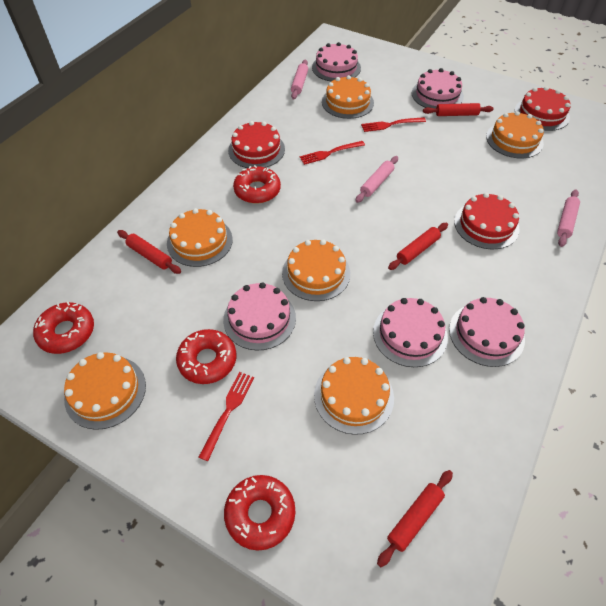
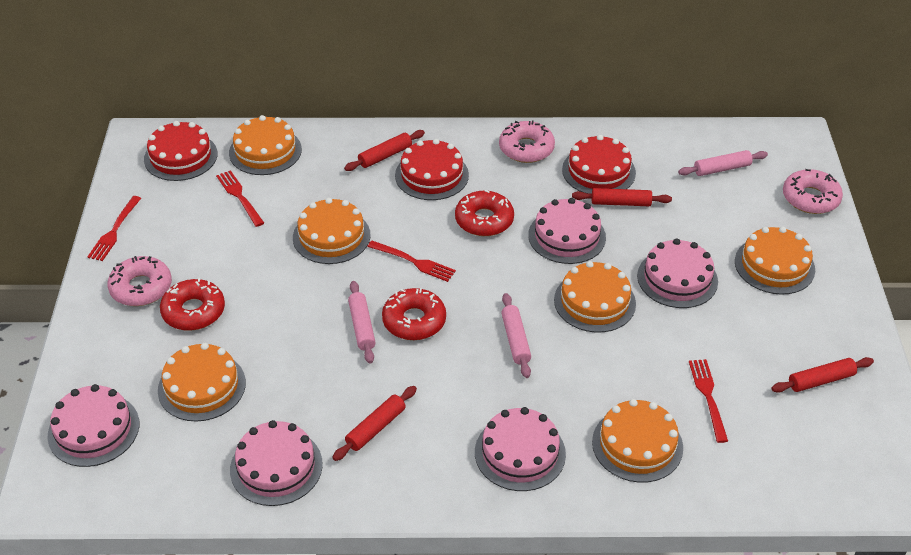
pink donut: 0 -> 3
red donut: 4 -> 3
red fork: 3 -> 4

